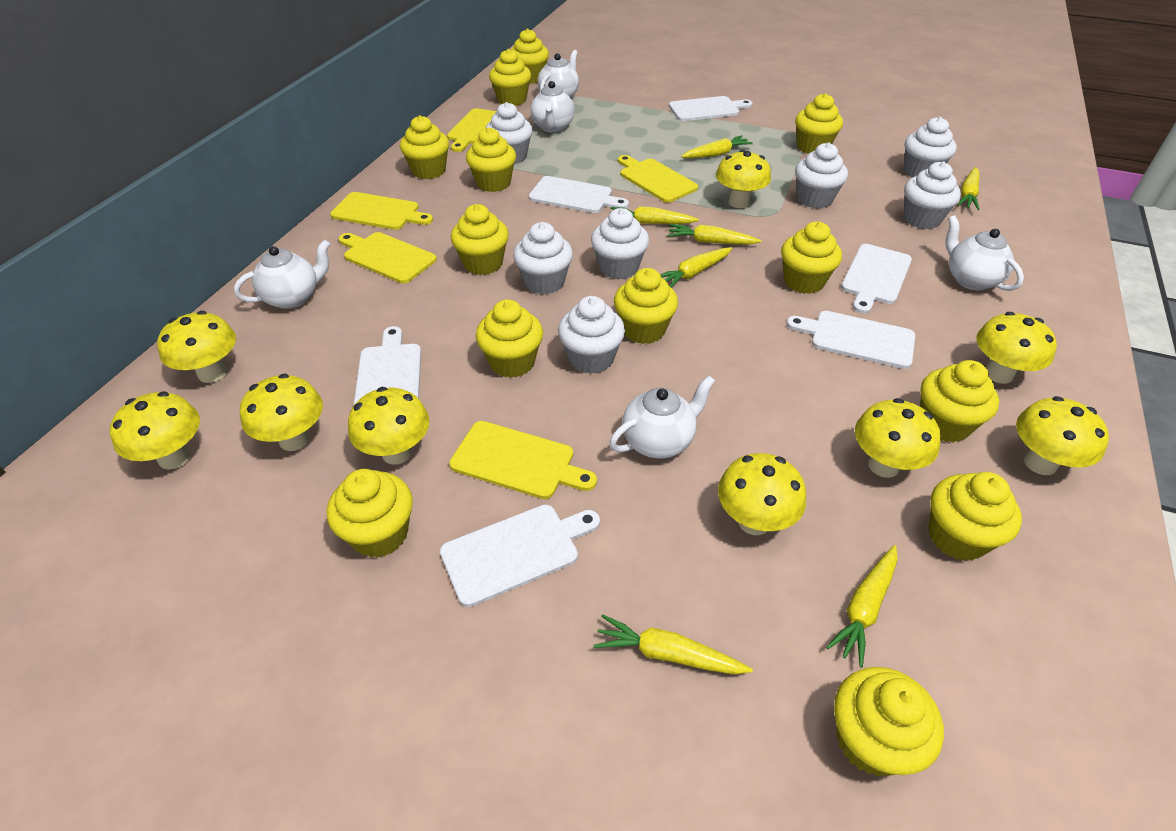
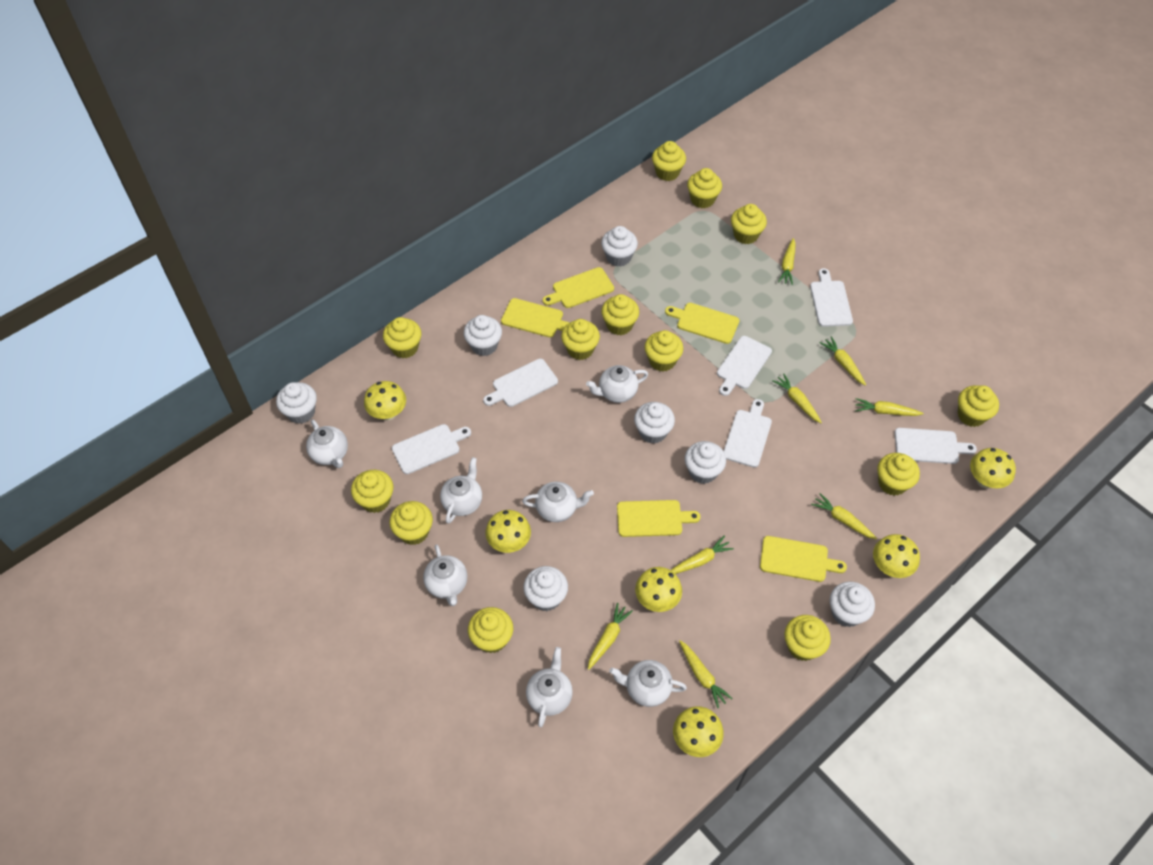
white teapot: 5 -> 7
yellow carrot: 7 -> 8
yellow mushroom: 9 -> 6

